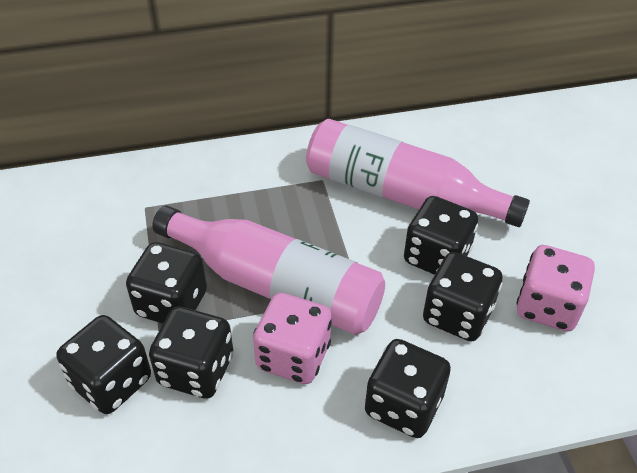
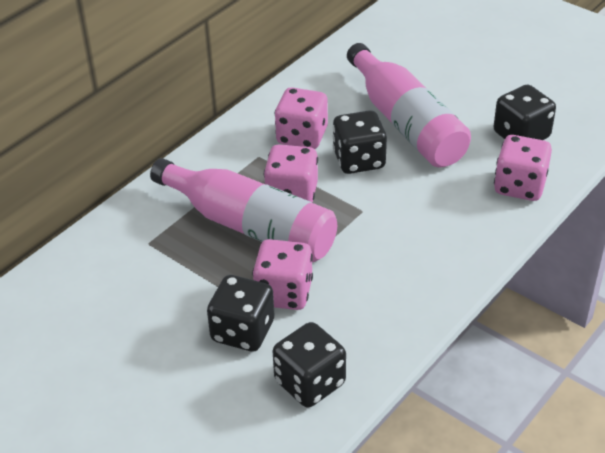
black dice: 6 -> 4
pink dice: 2 -> 4

